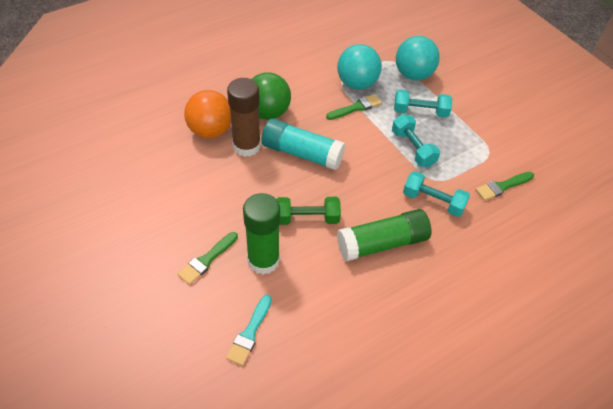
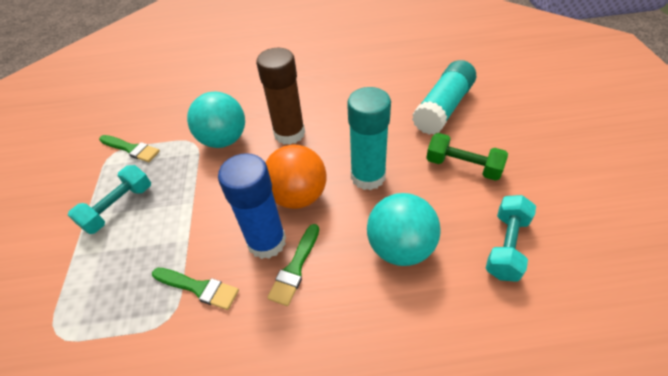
blue glue stick: 0 -> 1
green ball: 1 -> 0
green glue stick: 2 -> 0
turquoise brush: 1 -> 0
turquoise dumbbell: 3 -> 2
turquoise glue stick: 1 -> 2

